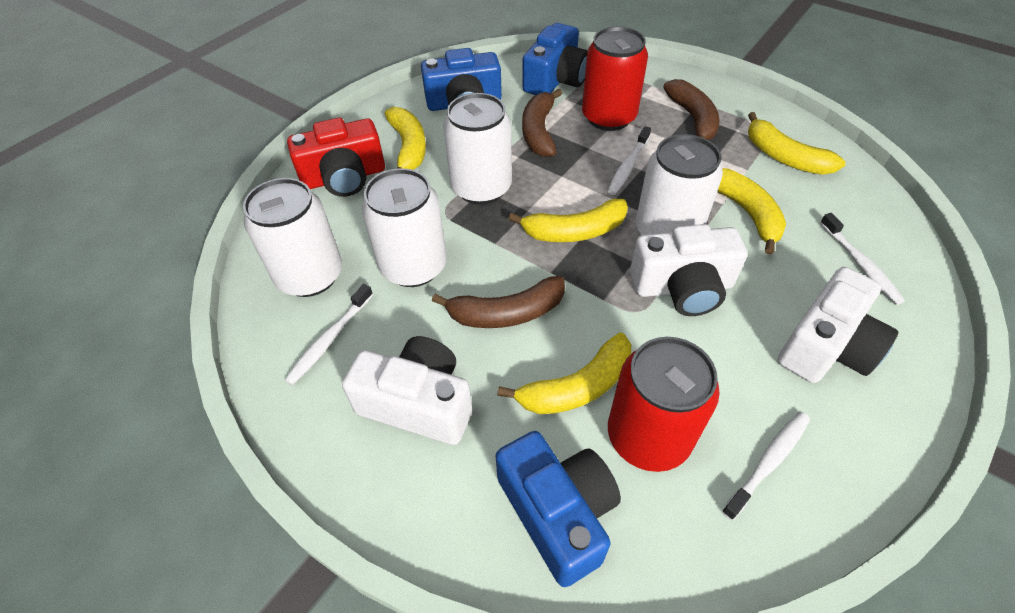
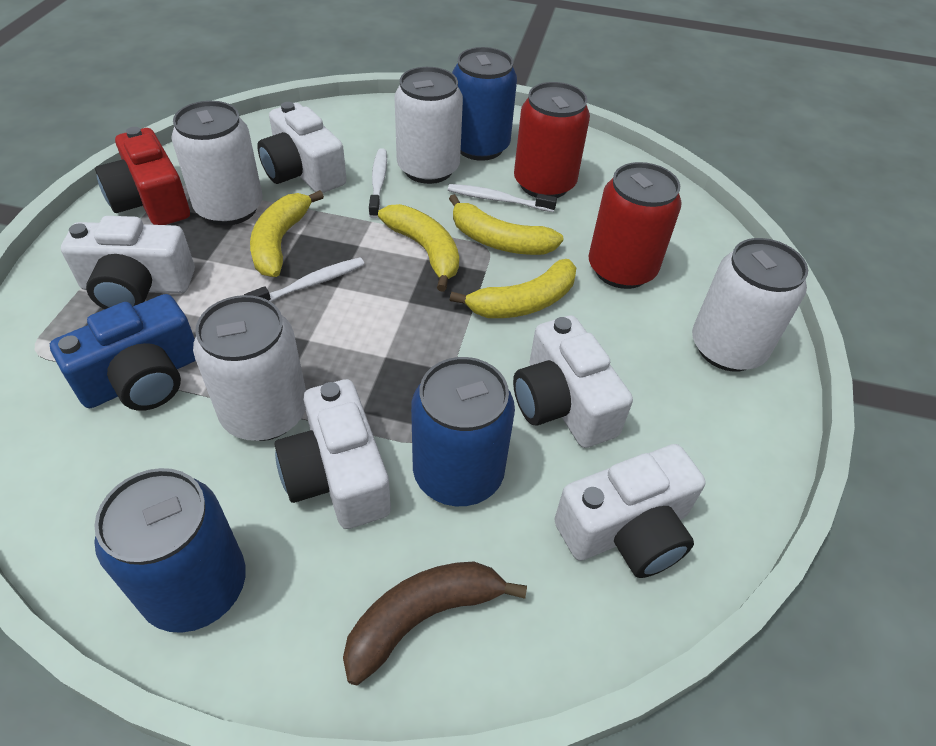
blue camera: 3 -> 1
blue can: 0 -> 3
brown banana: 3 -> 1
white camera: 3 -> 5
white toothbrush: 4 -> 3
yellow banana: 5 -> 4

